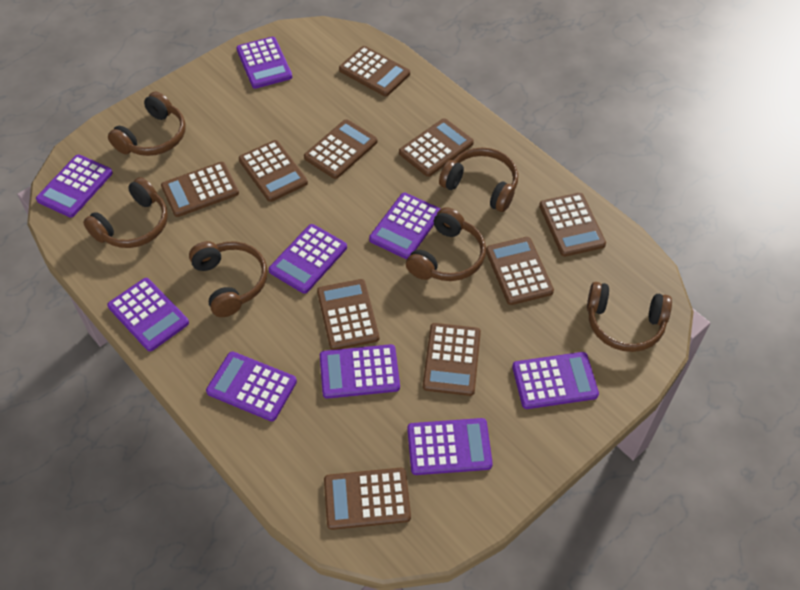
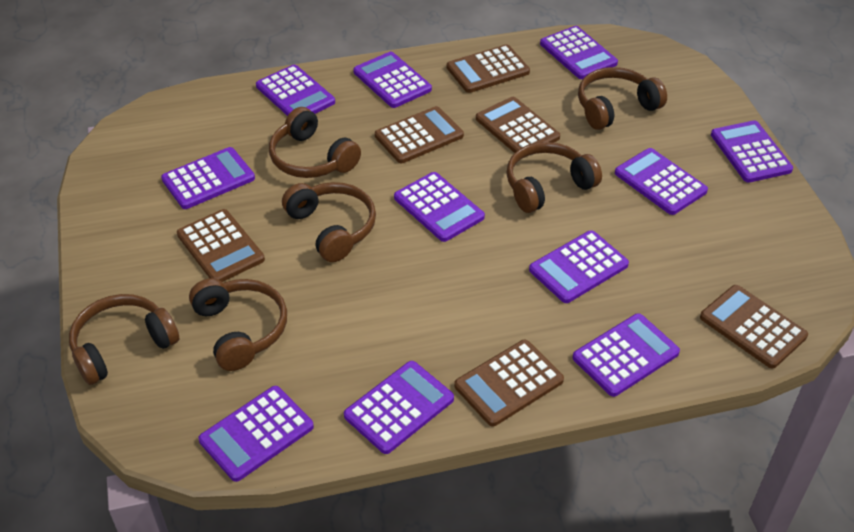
brown calculator: 10 -> 6
purple calculator: 9 -> 11

